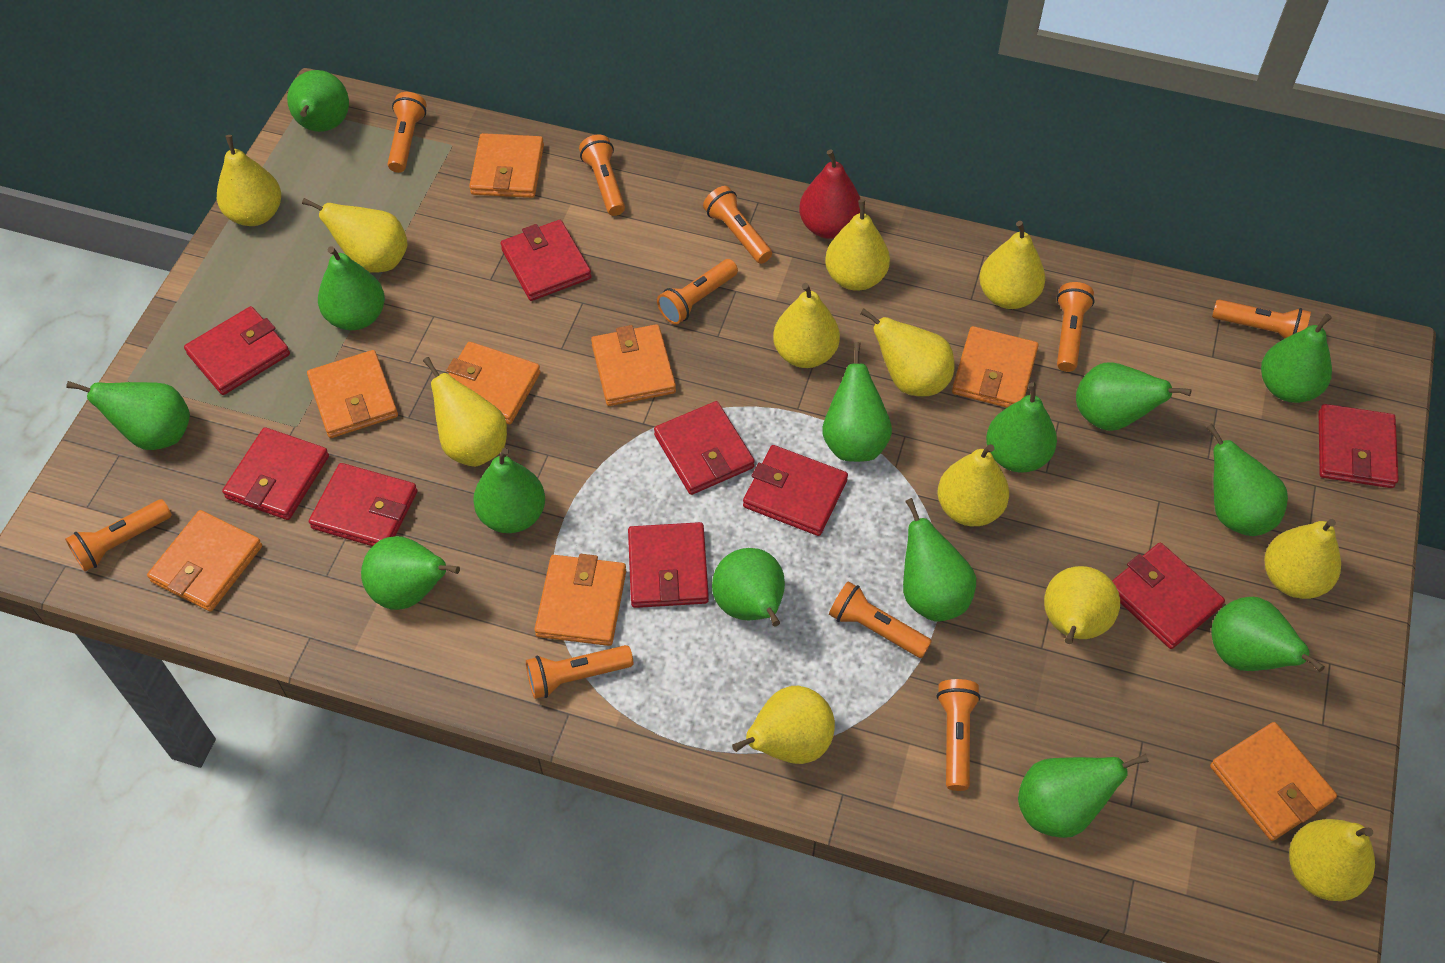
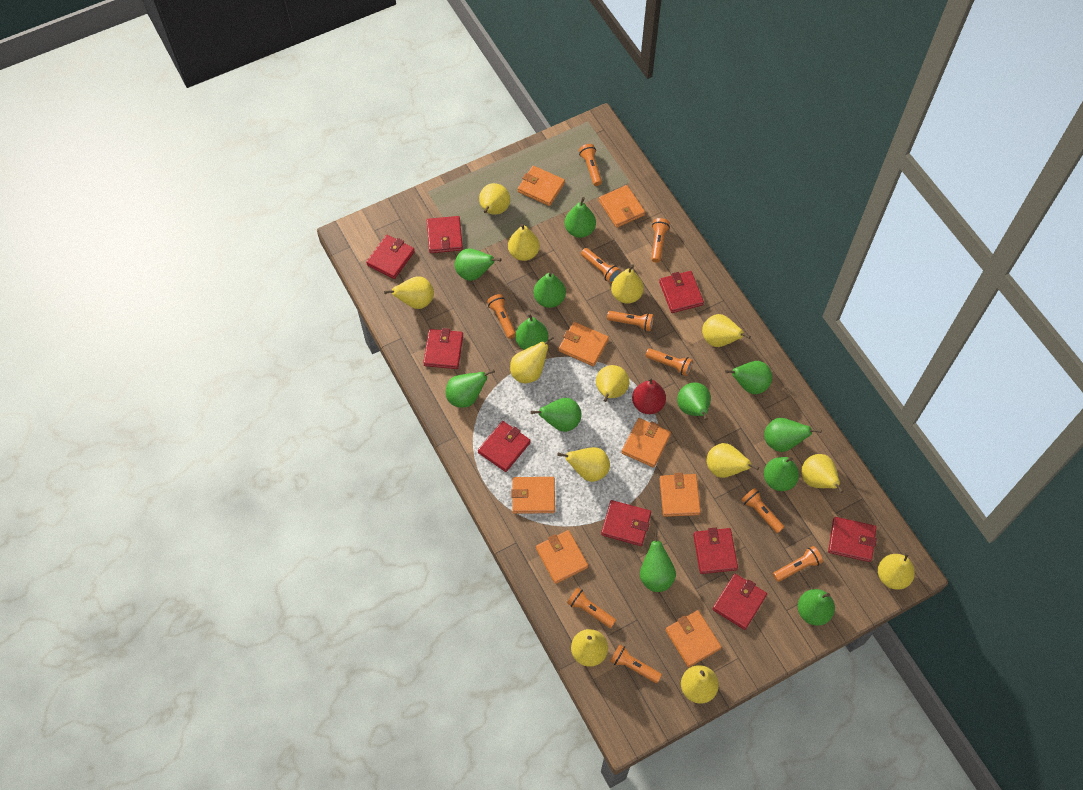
green pear: 14 -> 12
yellow pear: 12 -> 13

